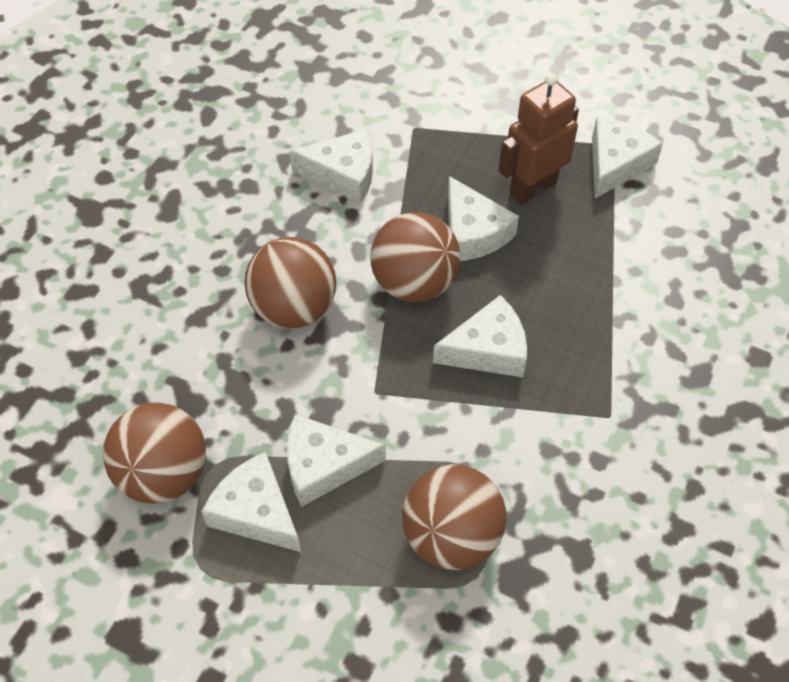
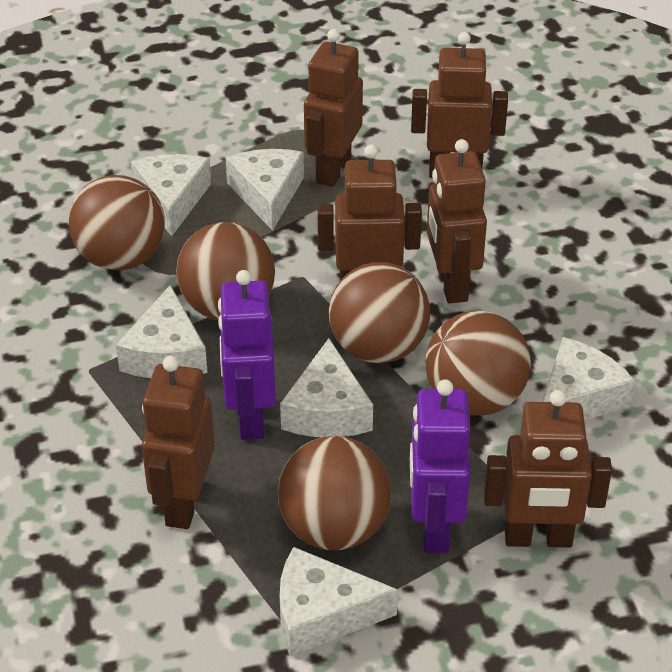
brown ball: 4 -> 5
brown robot: 1 -> 6
purple robot: 0 -> 2

